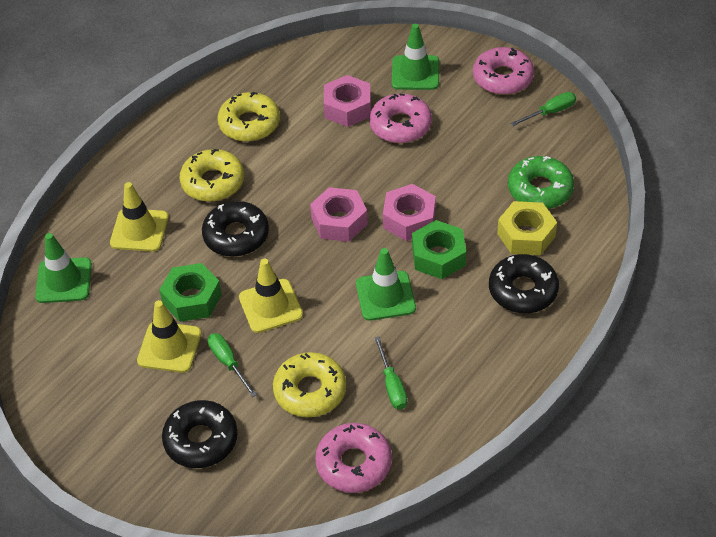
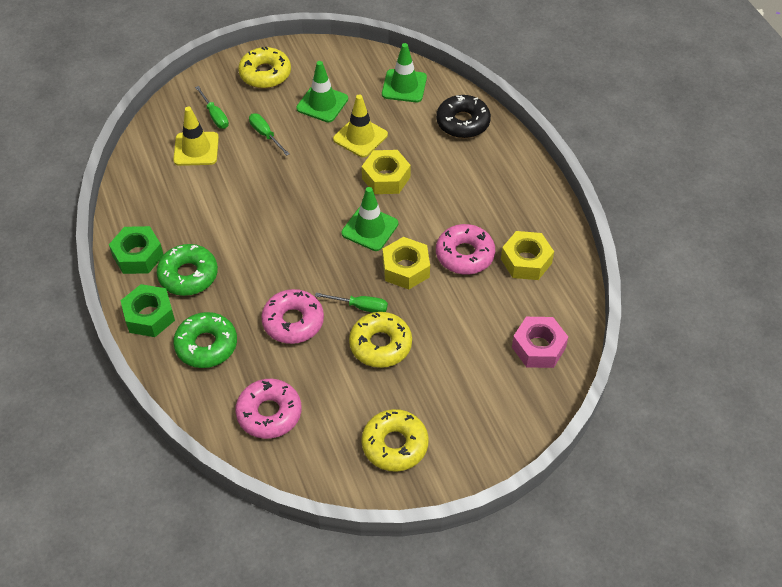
black donut: 3 -> 1
green donut: 1 -> 2
pink nut: 3 -> 1
yellow nut: 1 -> 3
yellow traffic cone: 3 -> 2

